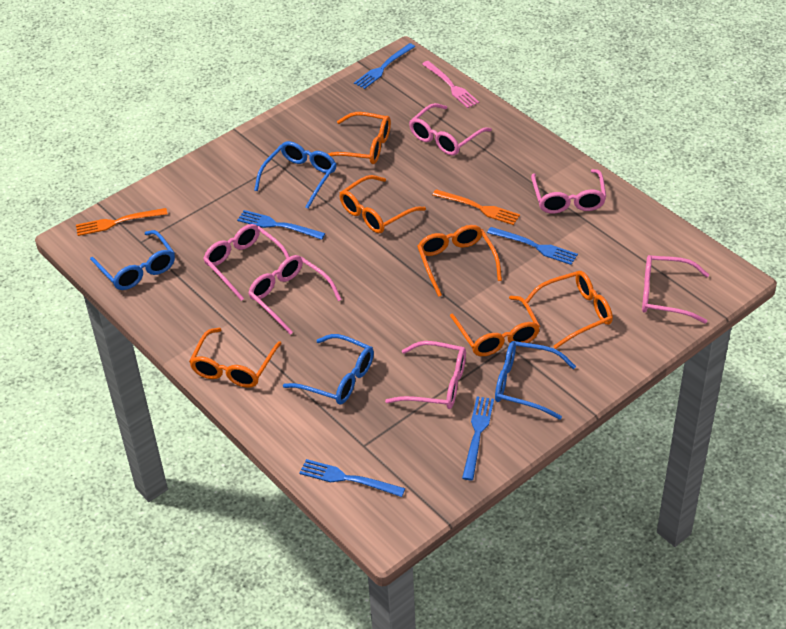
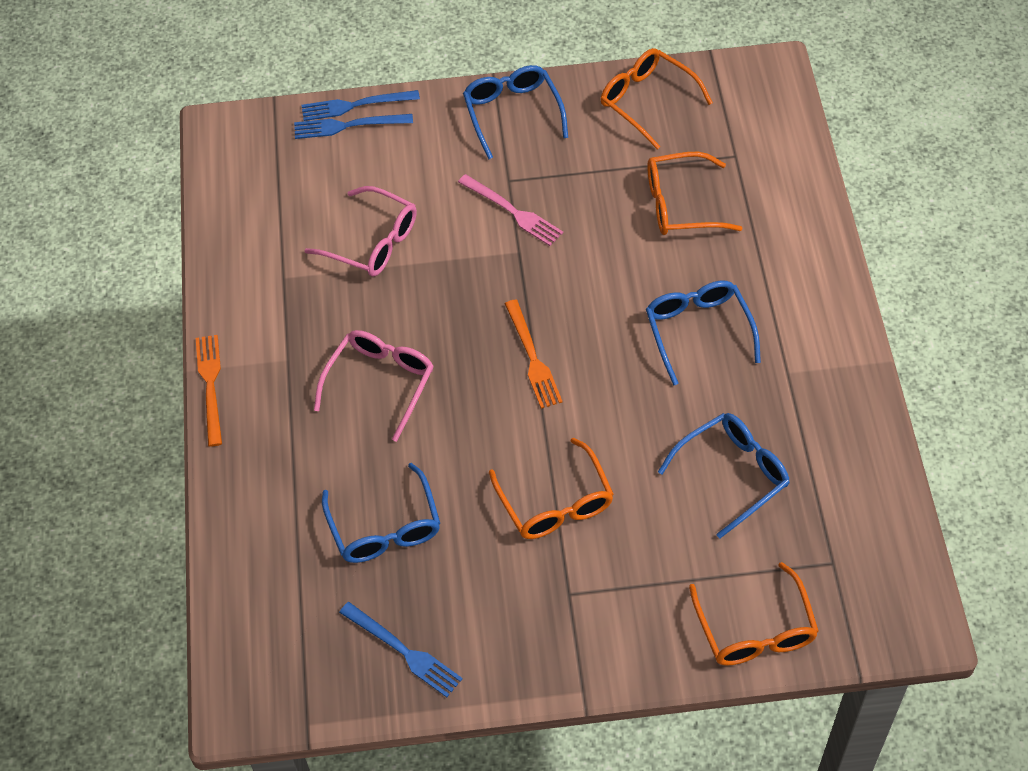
blue fork: 5 -> 3
orange glasses: 6 -> 4
pink glasses: 6 -> 2

